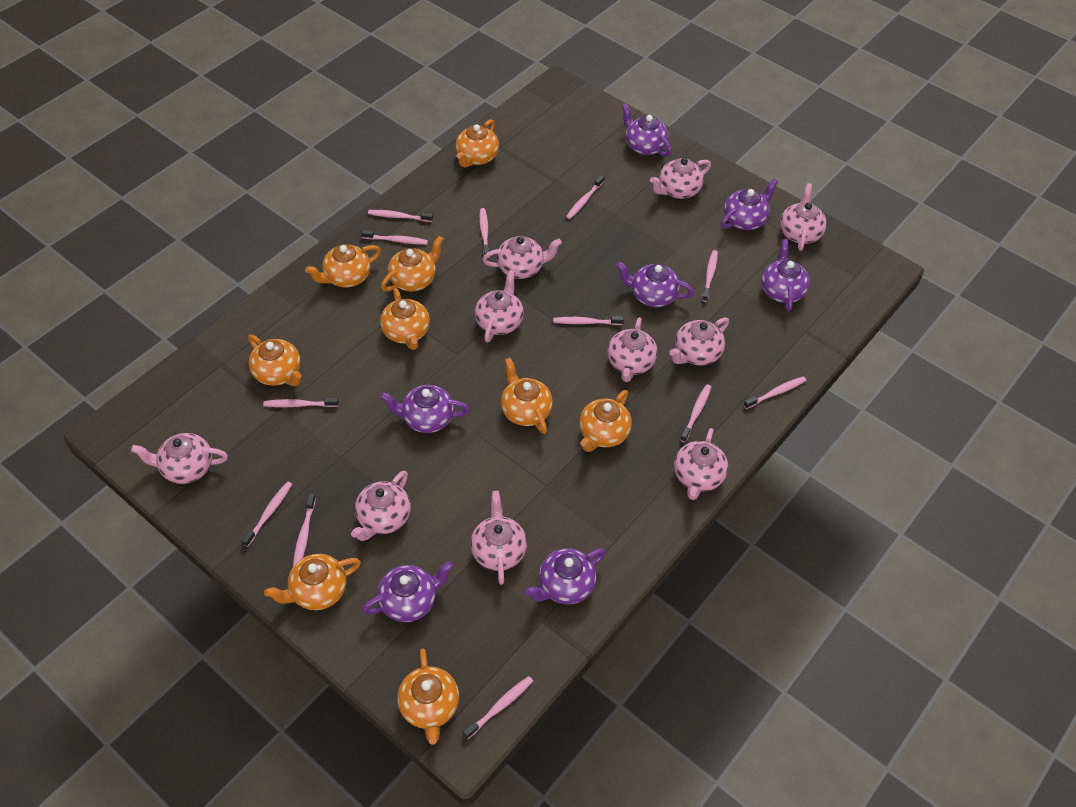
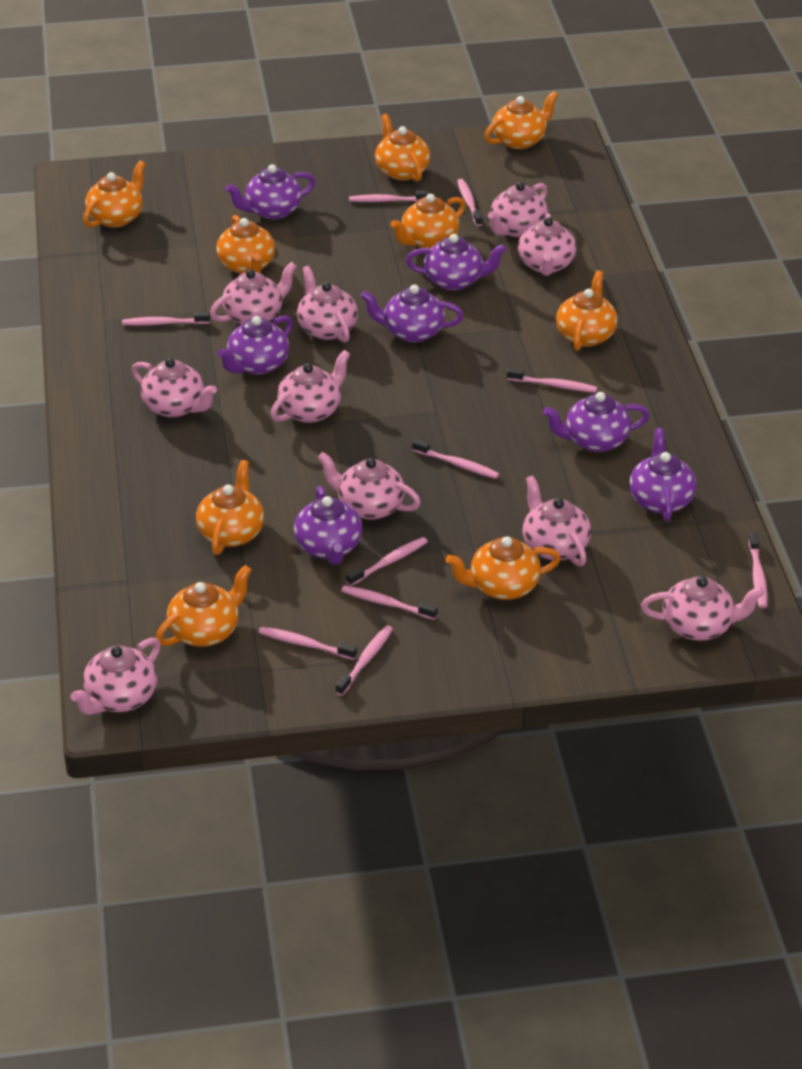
pink toothbrush: 12 -> 10

